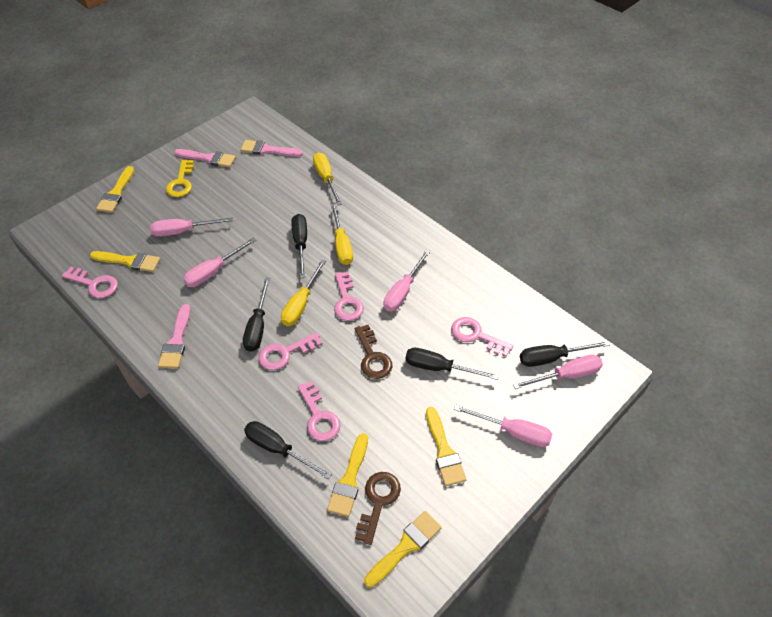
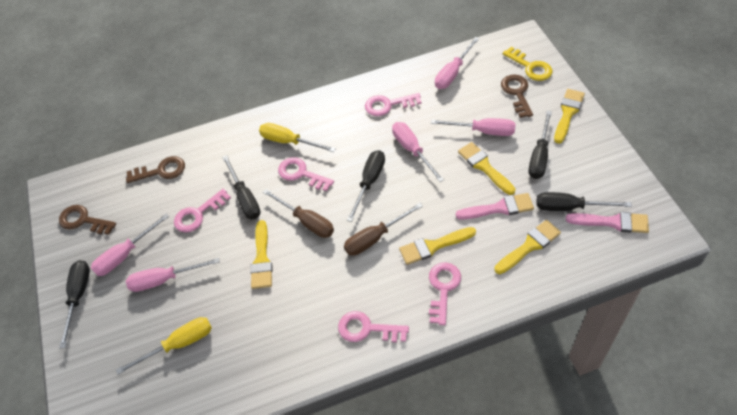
brown key: 2 -> 3
brown screwdriver: 0 -> 2
pink brush: 3 -> 2
yellow screwdriver: 3 -> 2

